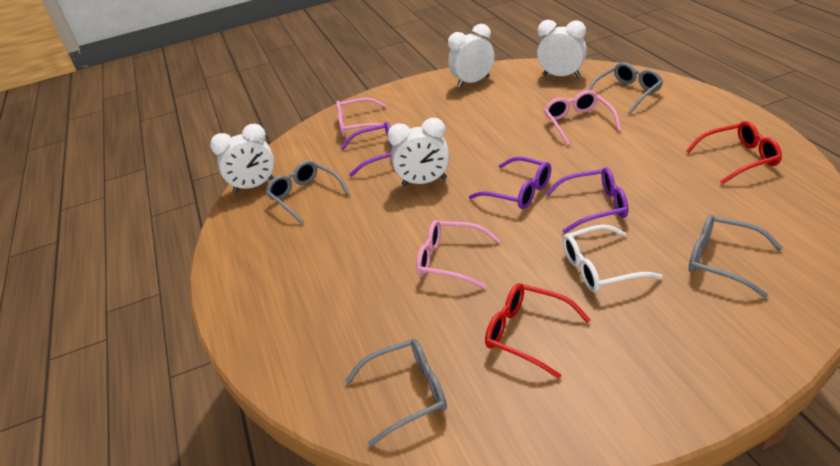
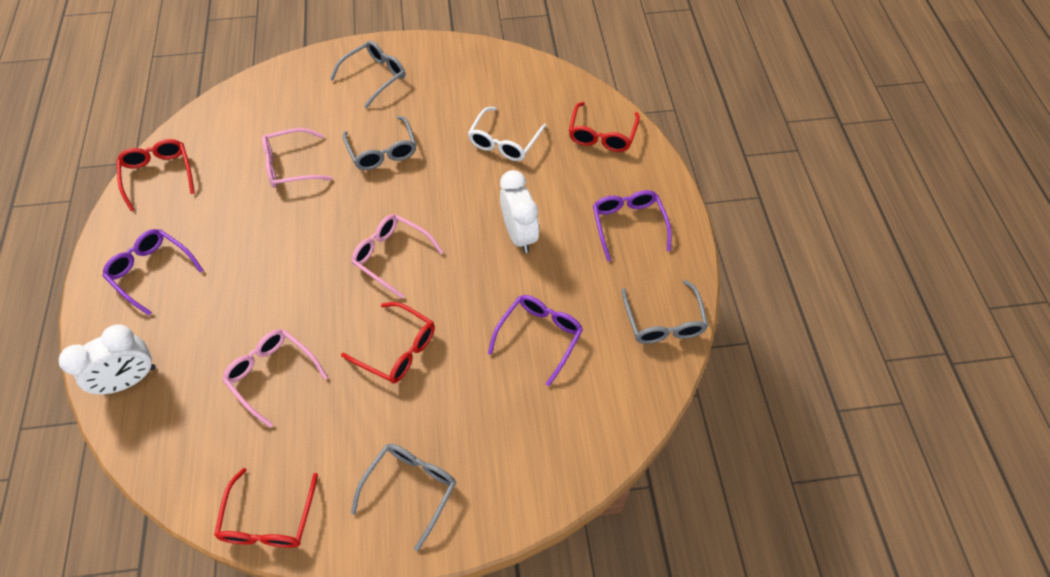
red glasses: 2 -> 4
white clock: 4 -> 2

